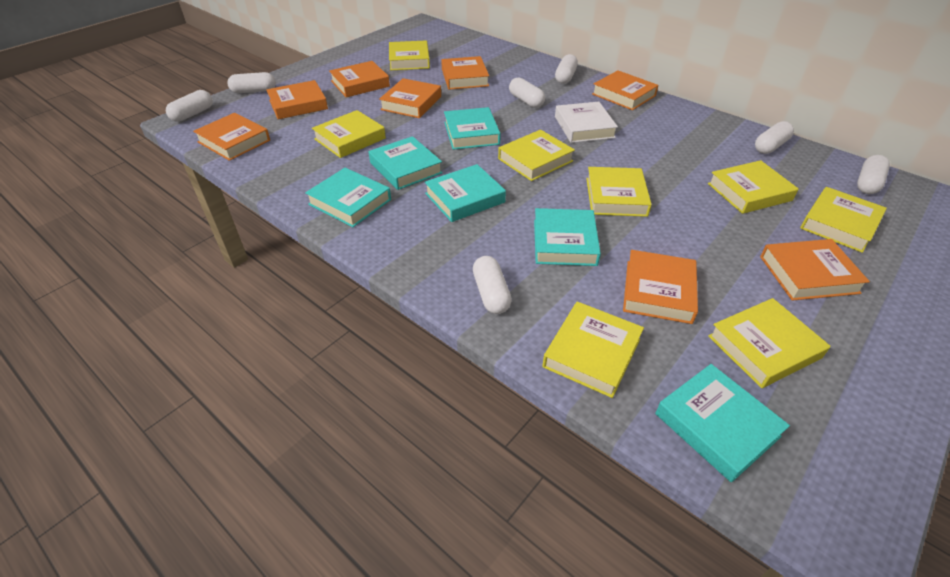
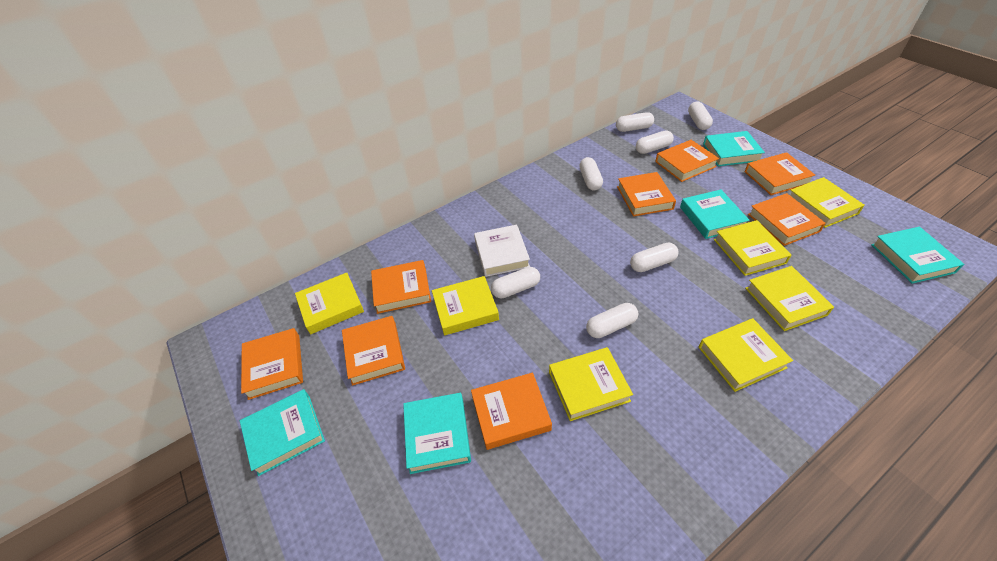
turquoise book: 6 -> 5
yellow book: 8 -> 7

